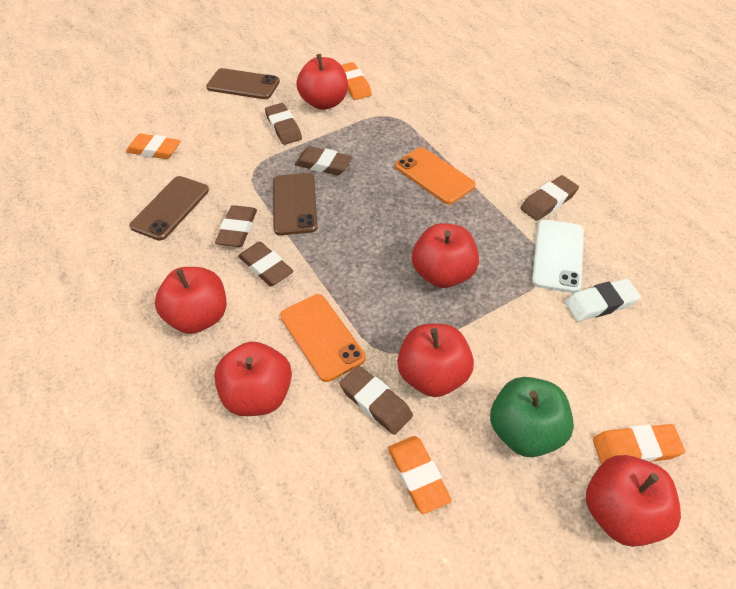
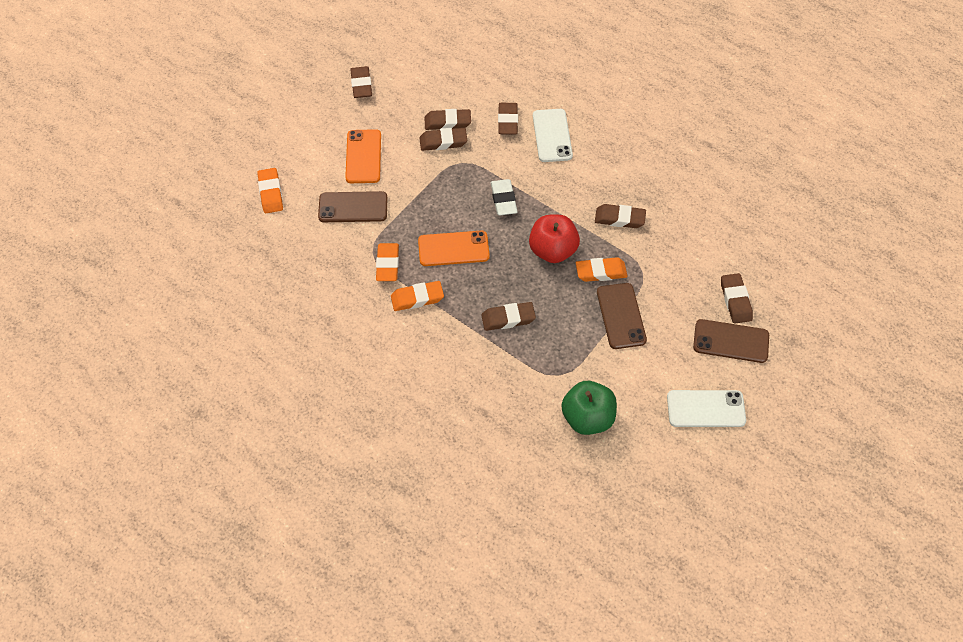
brown eraser: 6 -> 7
red apple: 6 -> 1
white phone: 1 -> 2

